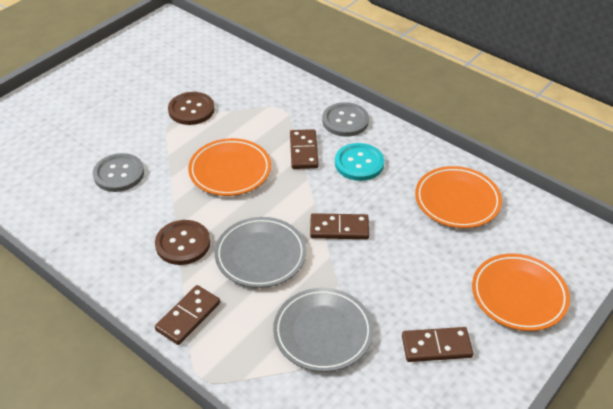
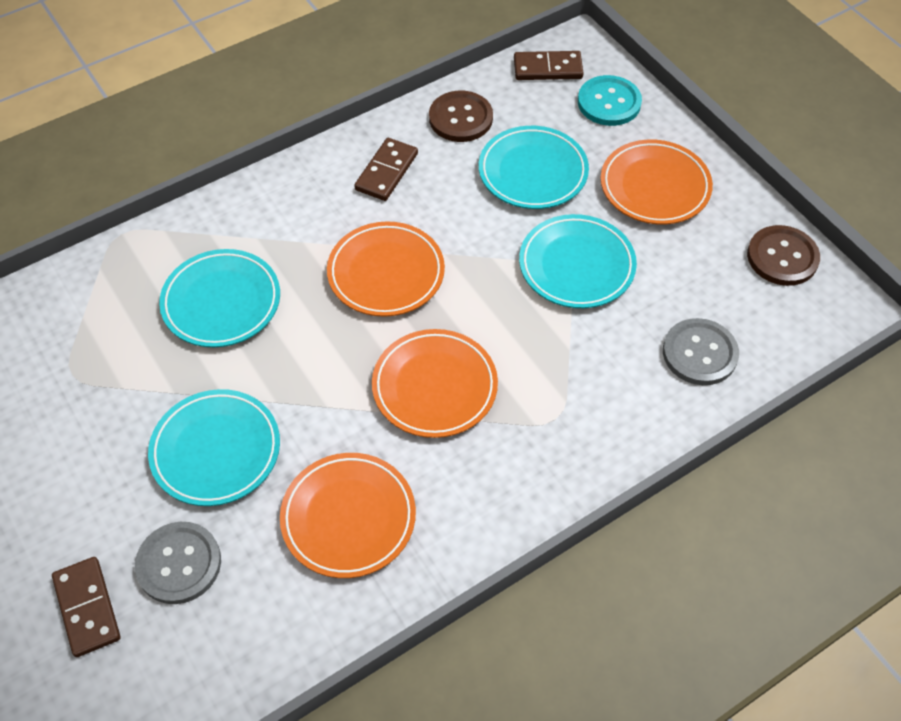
brown domino: 4 -> 3
grey plate: 2 -> 0
orange plate: 3 -> 4
turquoise plate: 0 -> 4

